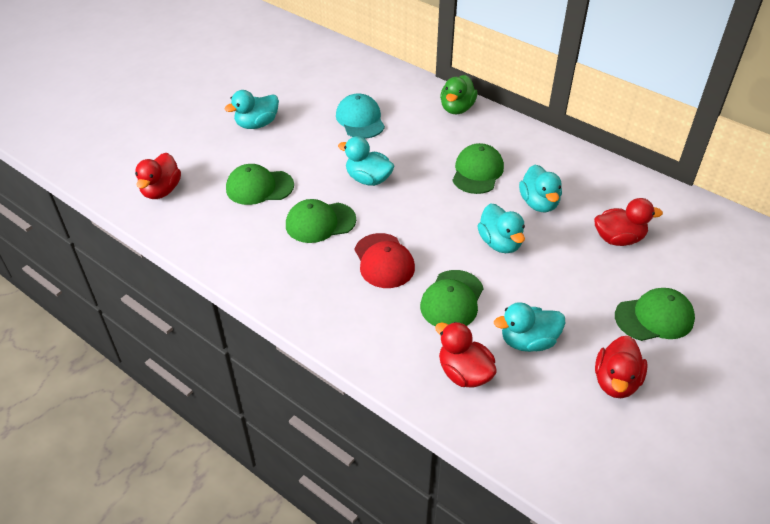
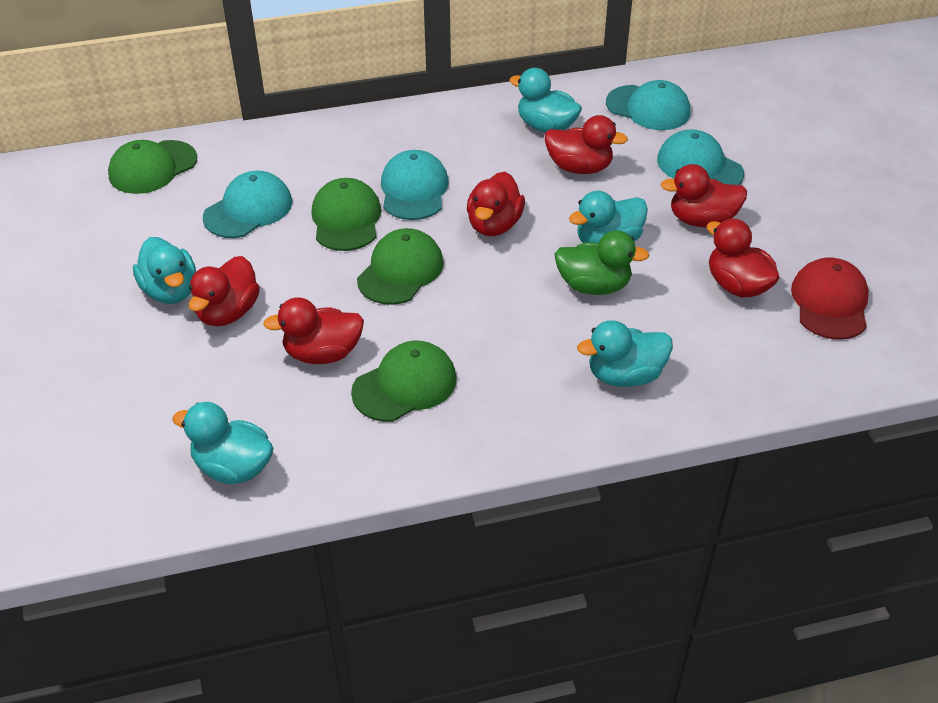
green cap: 5 -> 4
red duck: 4 -> 6
turquoise cap: 1 -> 4

